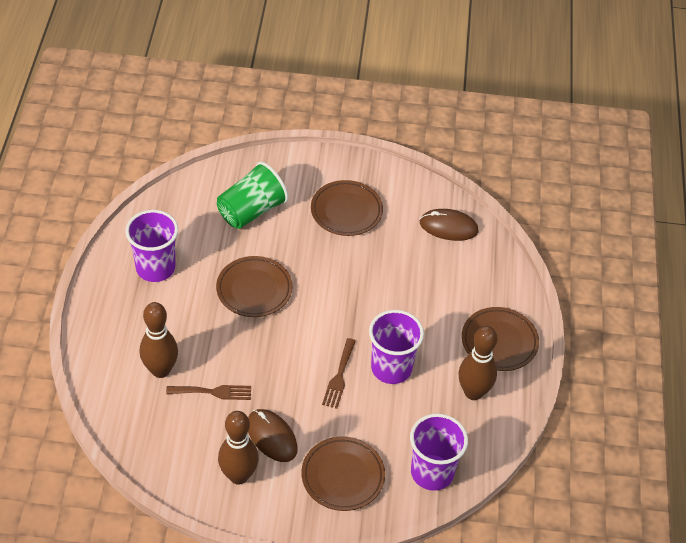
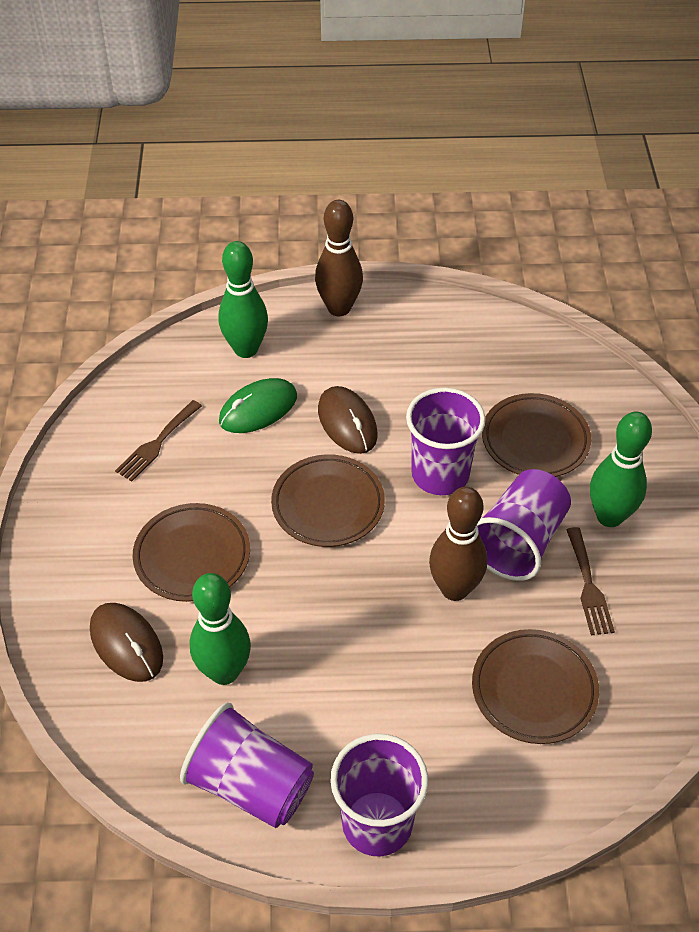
brown bowling pin: 3 -> 2
green bowling pin: 0 -> 3
green cup: 1 -> 0
green mouse: 0 -> 1
purple cup: 3 -> 4

